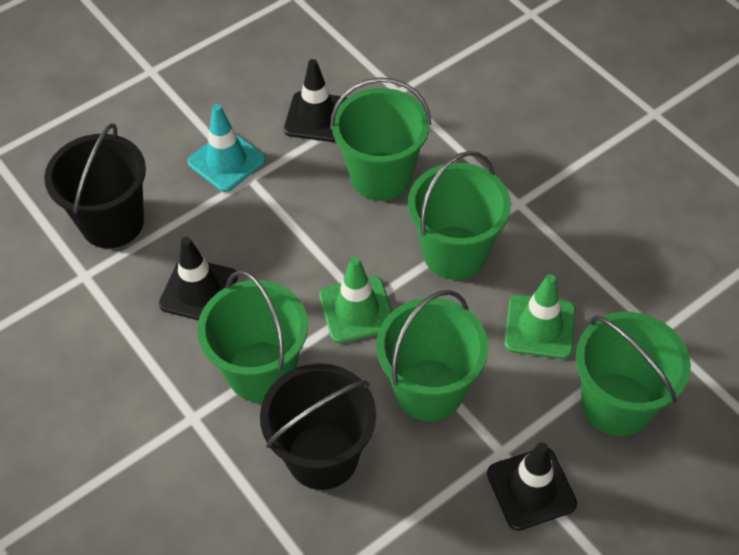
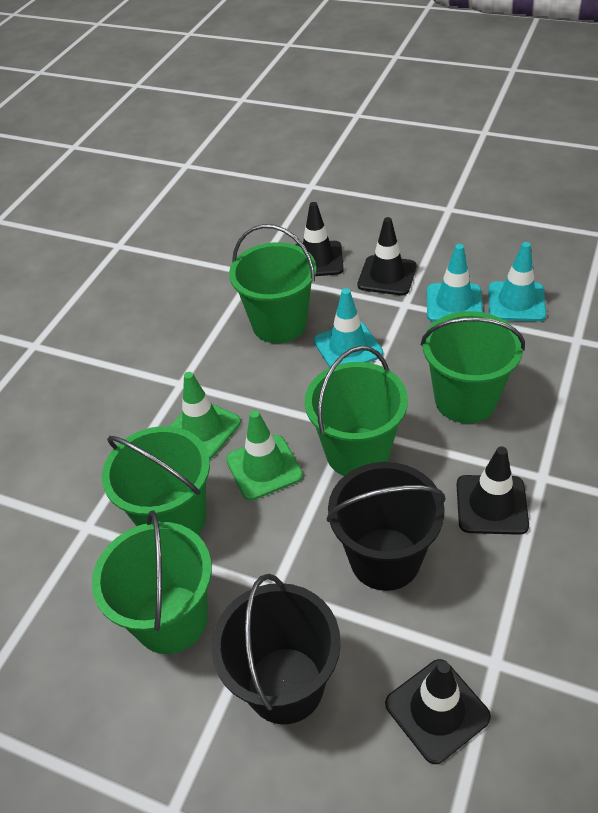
black traffic cone: 3 -> 4
turquoise traffic cone: 1 -> 3

